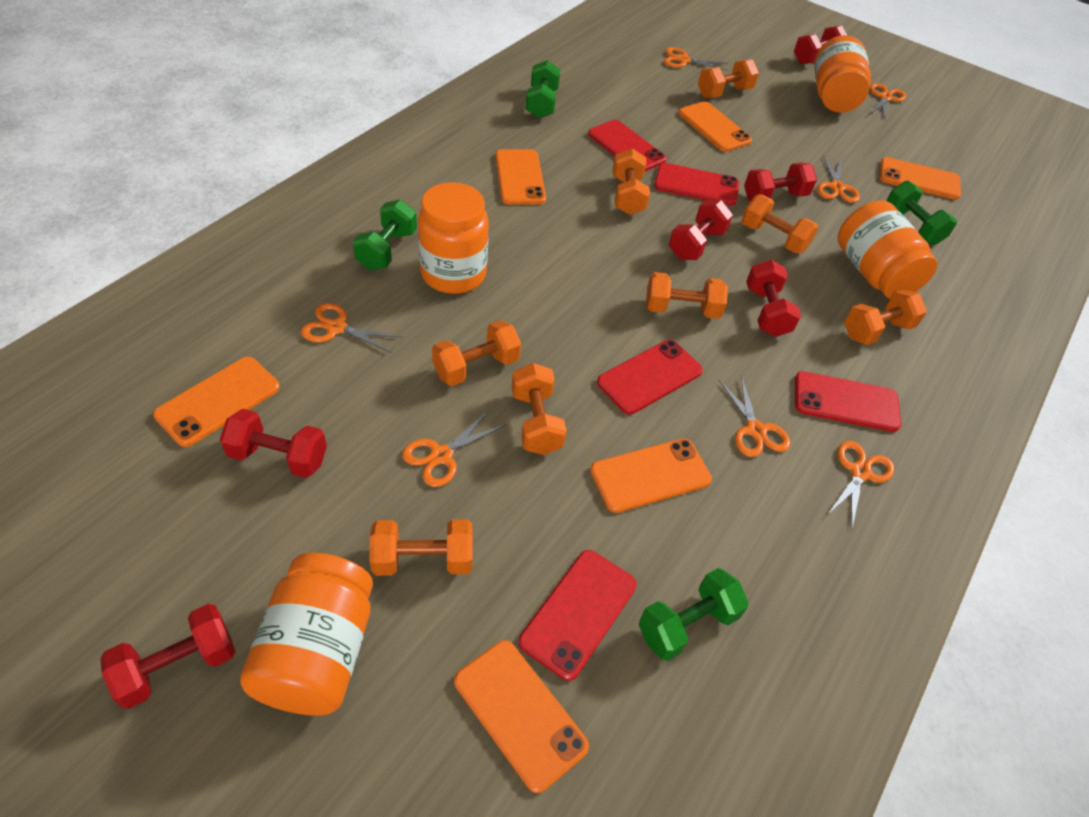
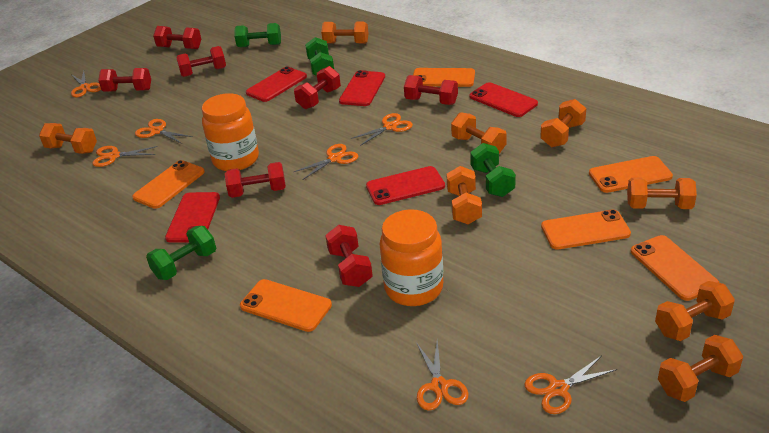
orange jar: 4 -> 2
red dumbbell: 6 -> 7

